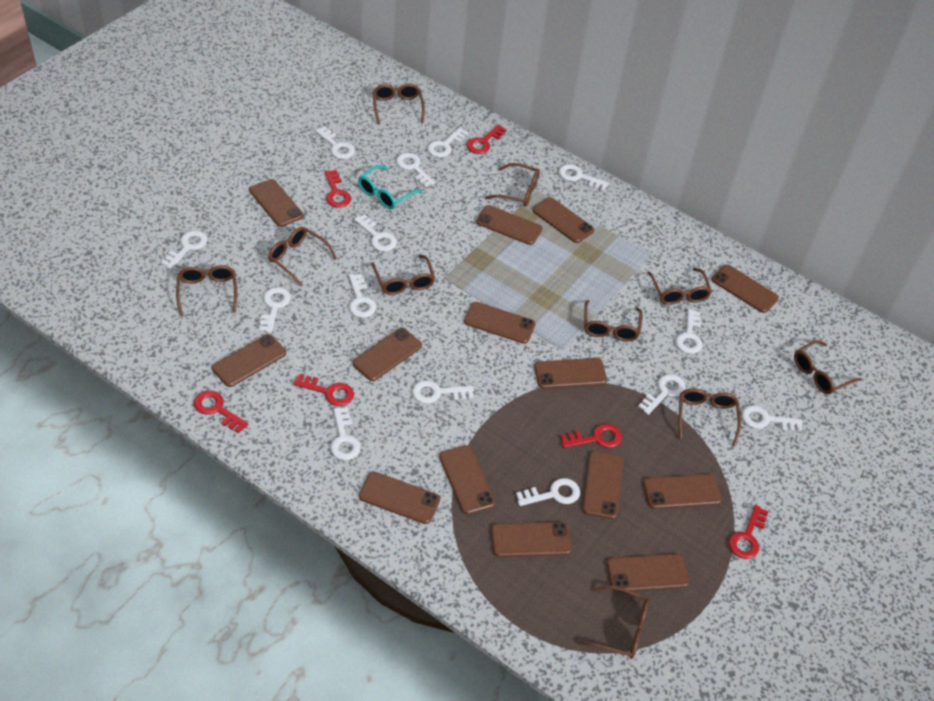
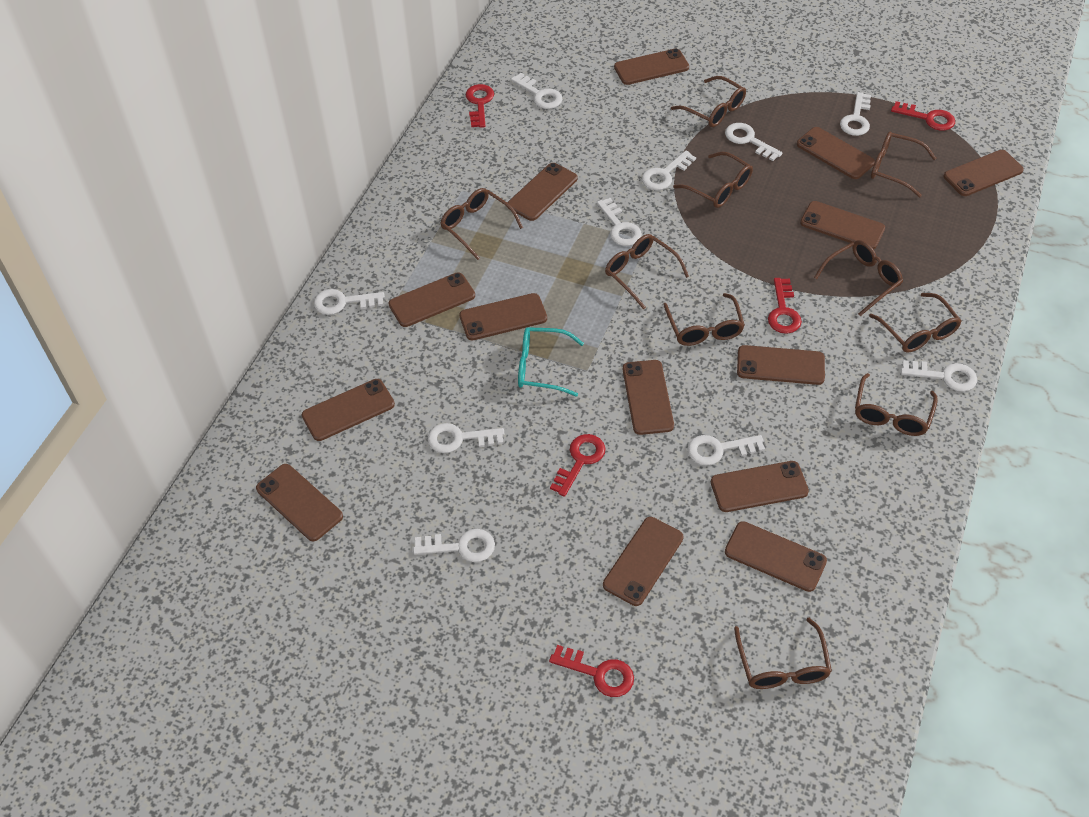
red key: 6 -> 5
white key: 14 -> 10

